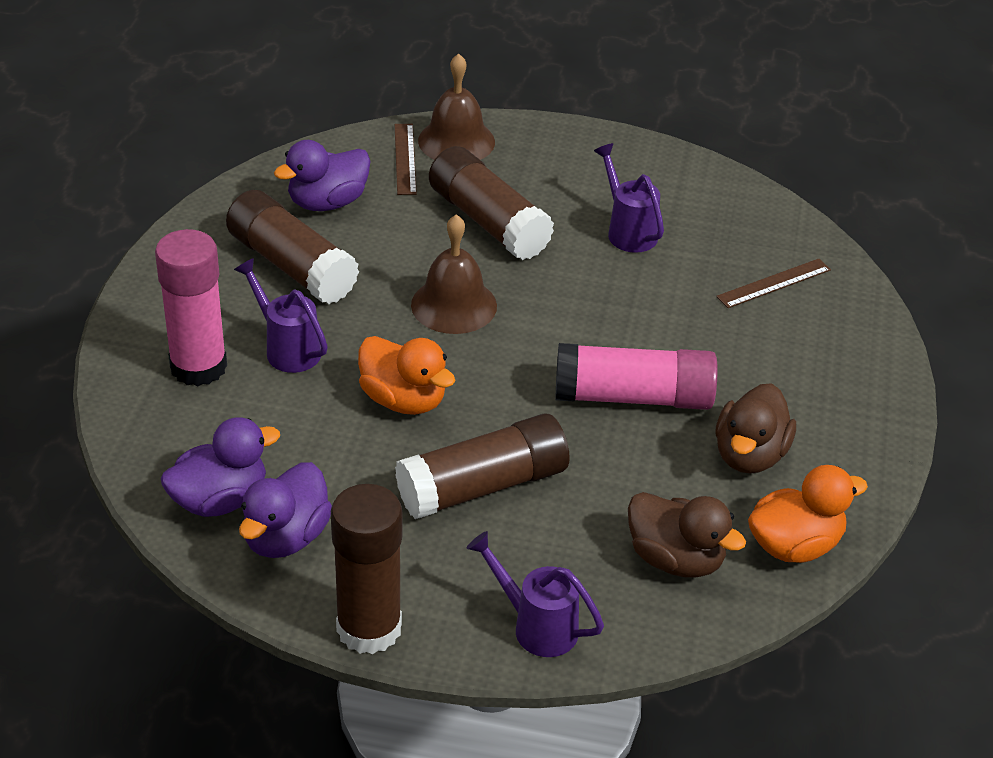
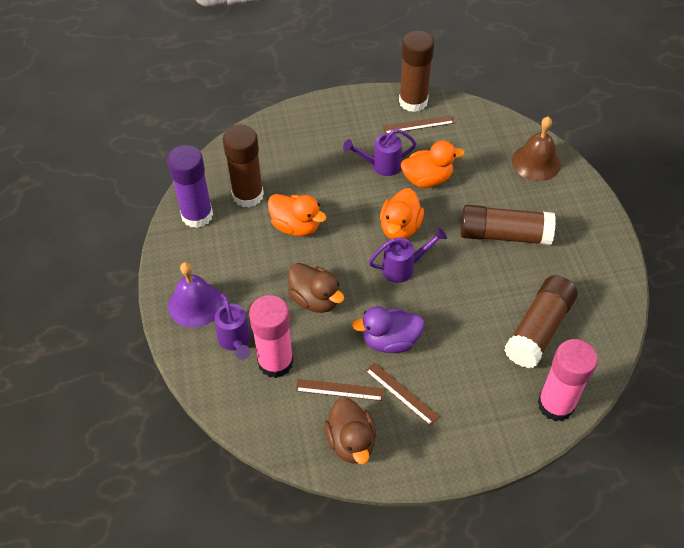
brown bell: 2 -> 1
brown ruler: 2 -> 3
orange duck: 2 -> 3
purple bell: 0 -> 1
purple duck: 3 -> 1
purple glue stick: 0 -> 1

